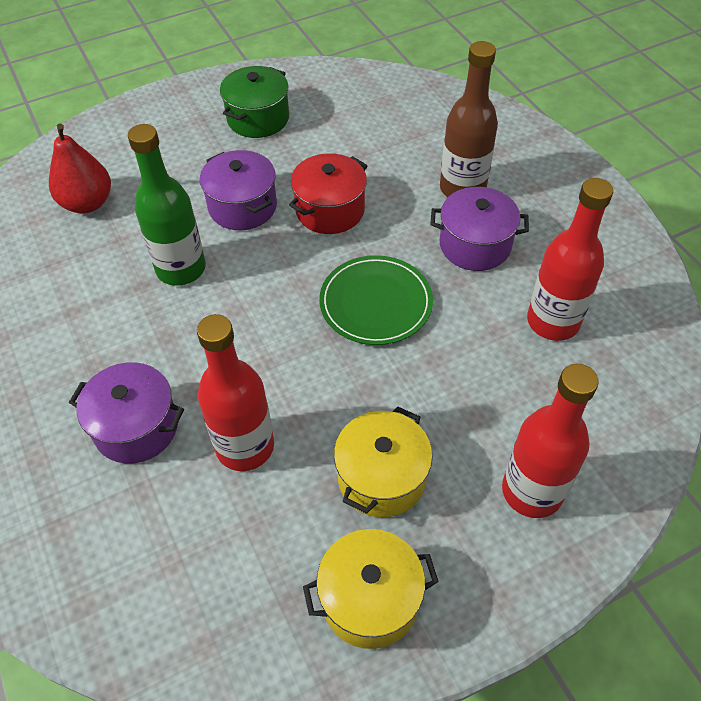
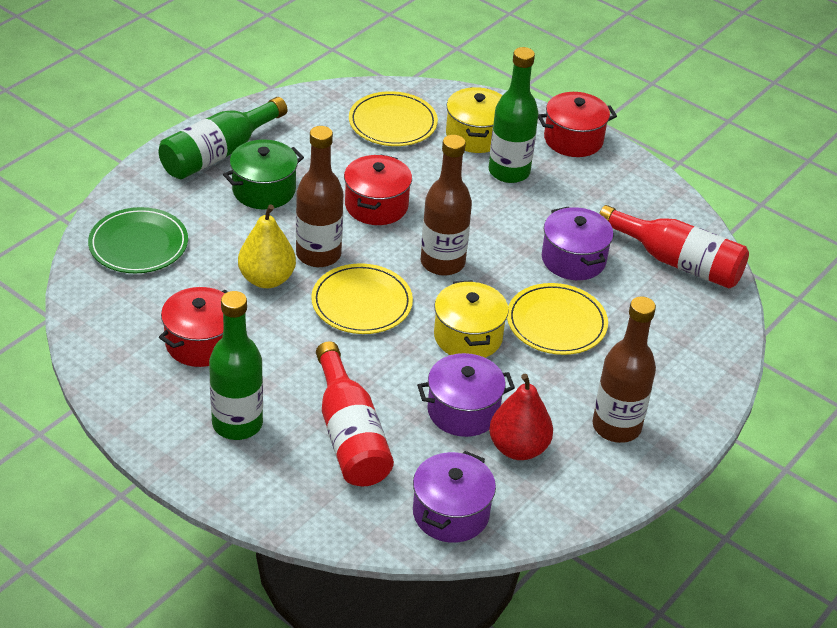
brown bottle: 1 -> 3
green bottle: 1 -> 3
red bottle: 3 -> 2
red pot: 1 -> 3
yellow pear: 0 -> 1
yellow plate: 0 -> 3

